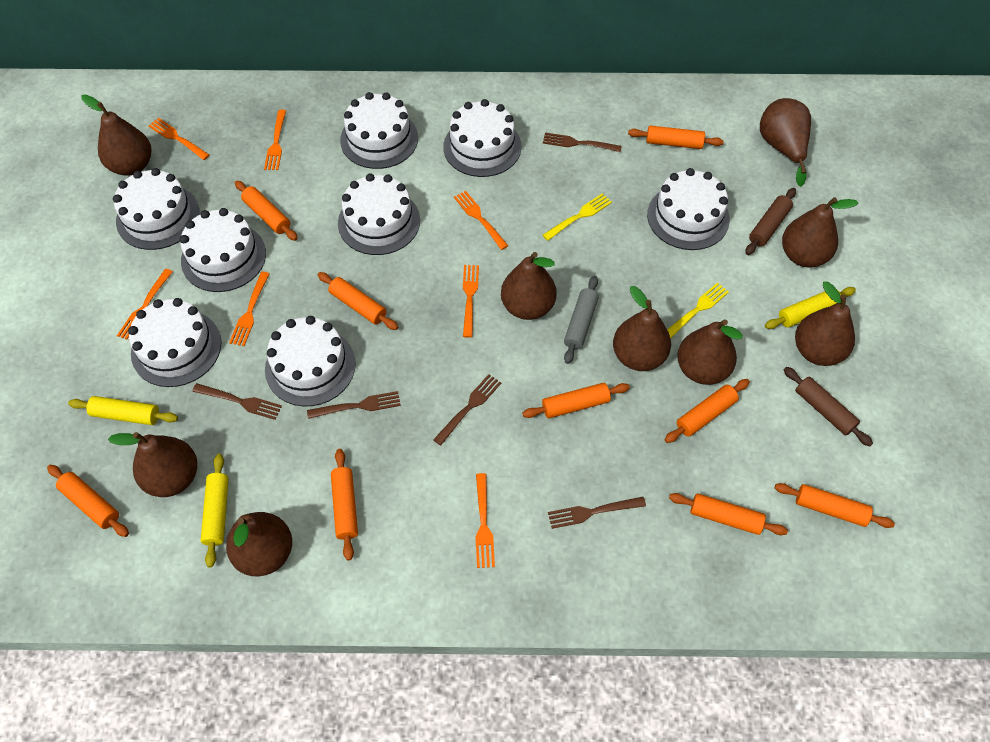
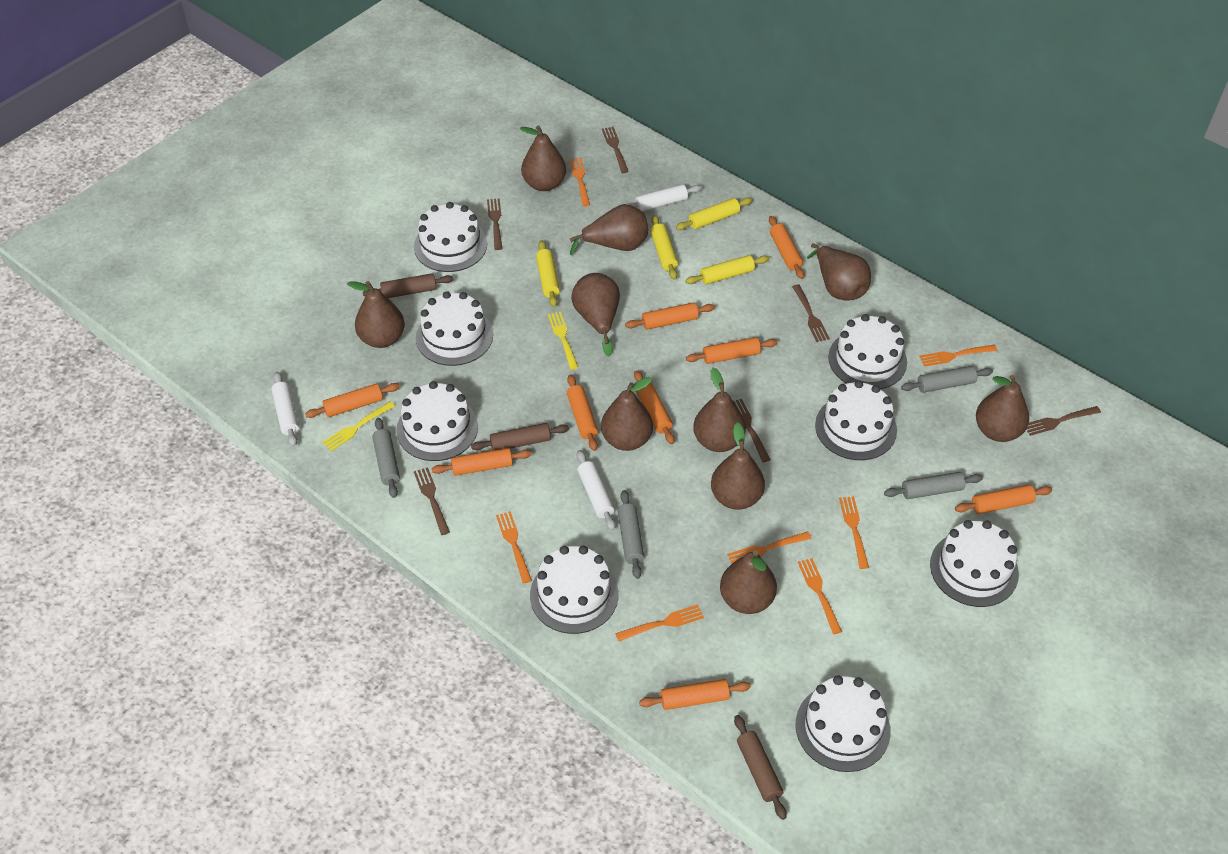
brown fork: 5 -> 6
brown pear: 9 -> 10
brown rolling pin: 2 -> 3
grey rolling pin: 1 -> 4
white rolling pin: 0 -> 3
yellow rolling pin: 3 -> 4

